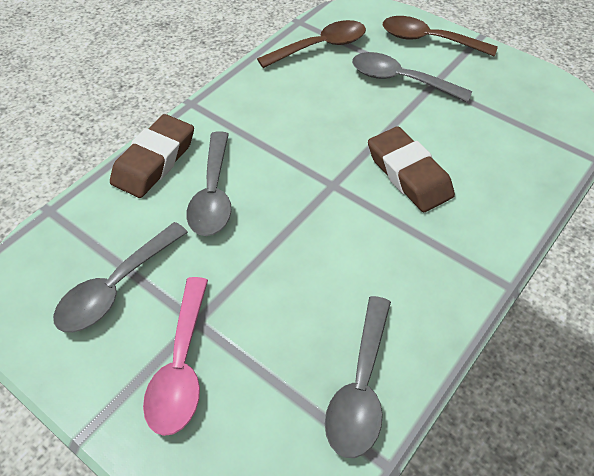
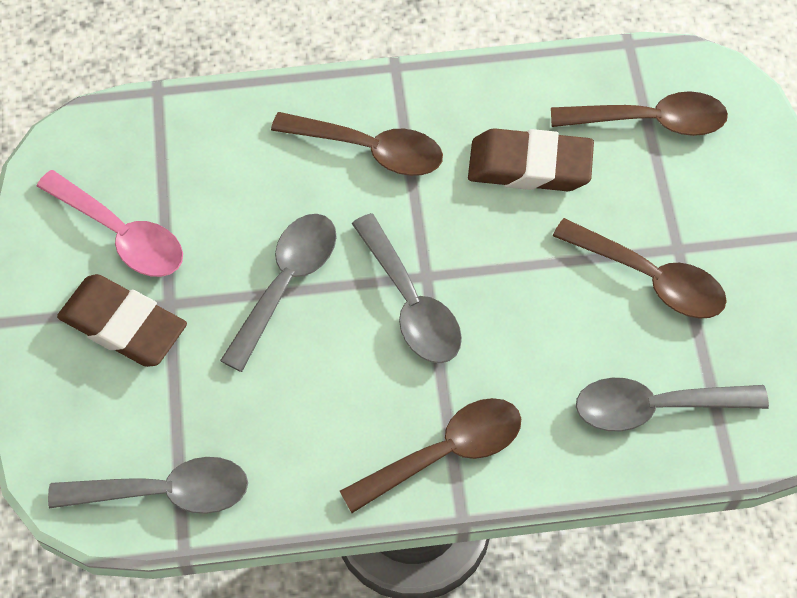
brown spoon: 2 -> 4

